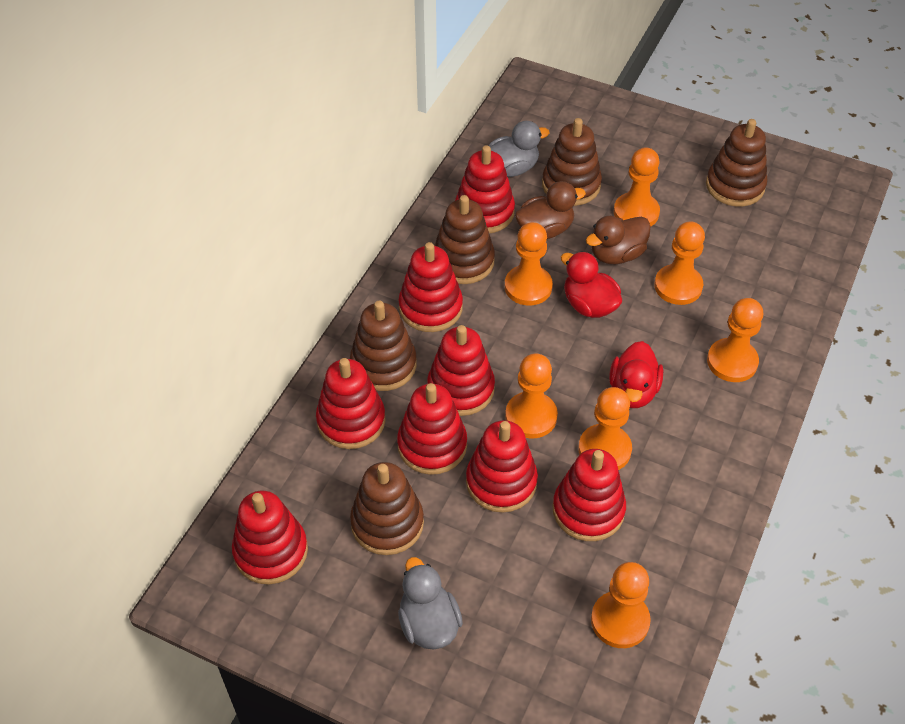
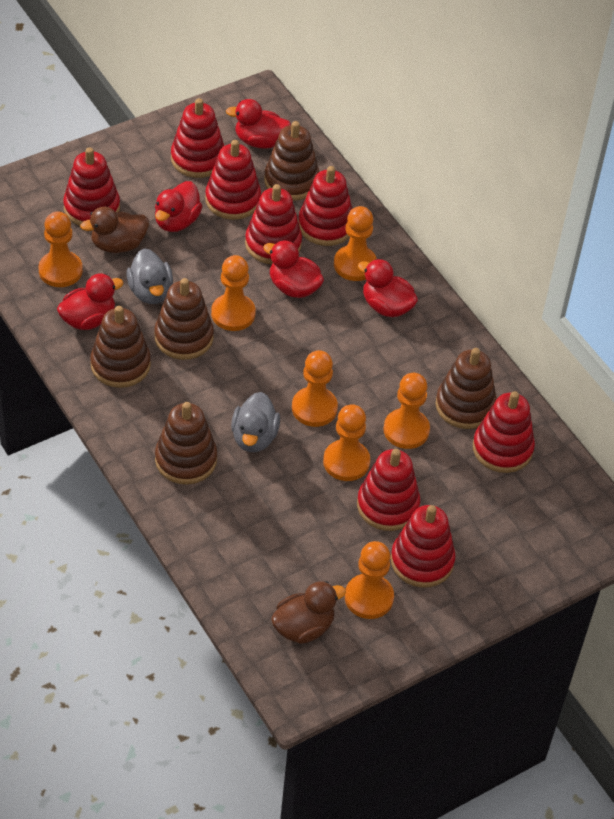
red duck: 2 -> 5

